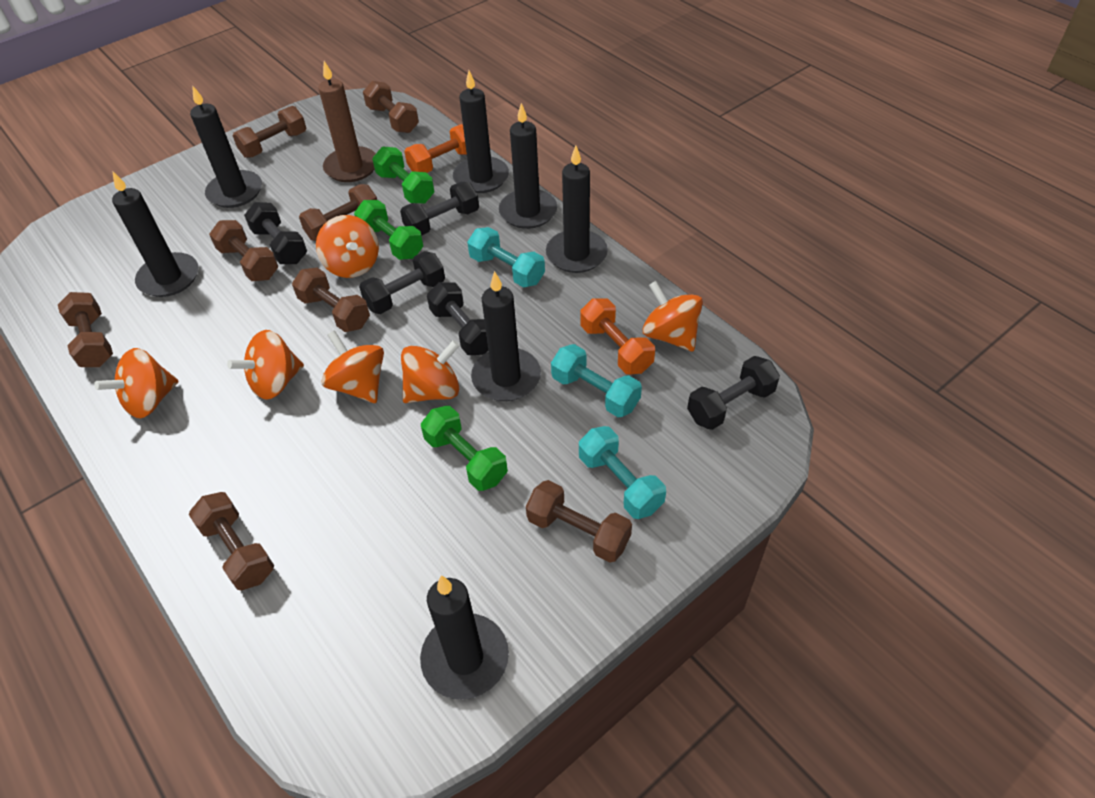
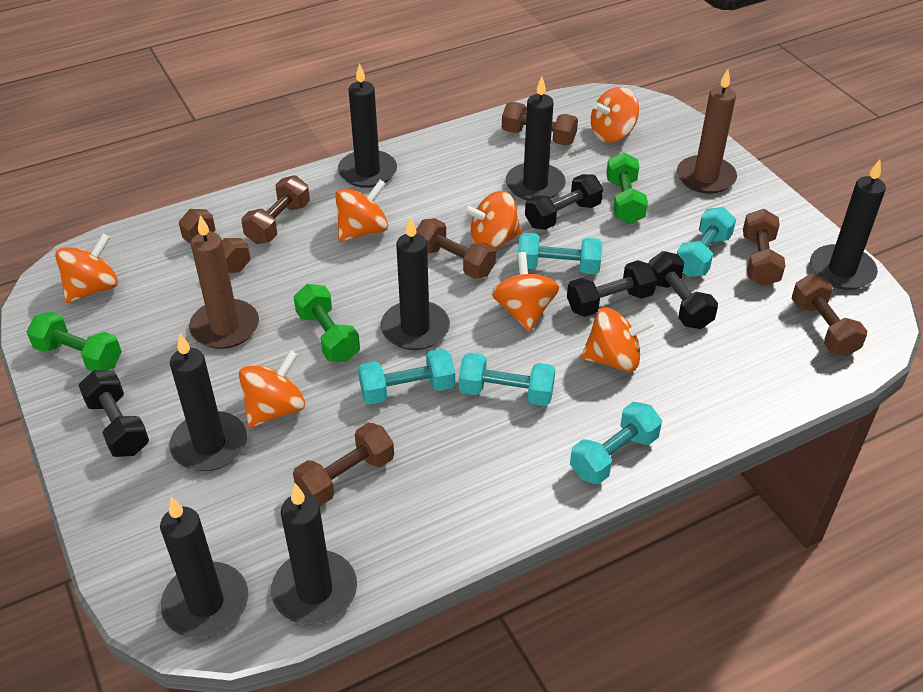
black dumbbell: 5 -> 4
brown candle: 1 -> 2
brown dumbbell: 8 -> 7
orange dumbbell: 2 -> 0
orange spinning top: 6 -> 7
turquoise dumbbell: 3 -> 5

